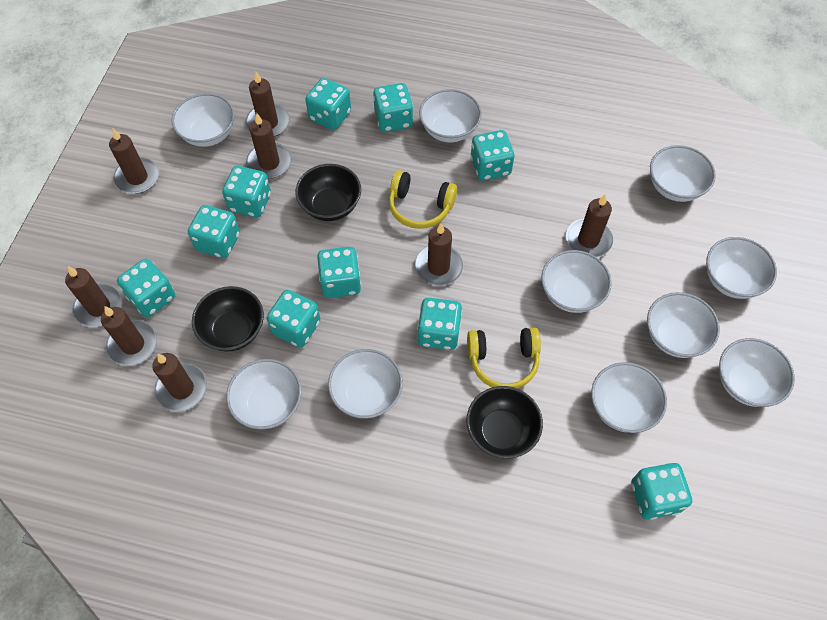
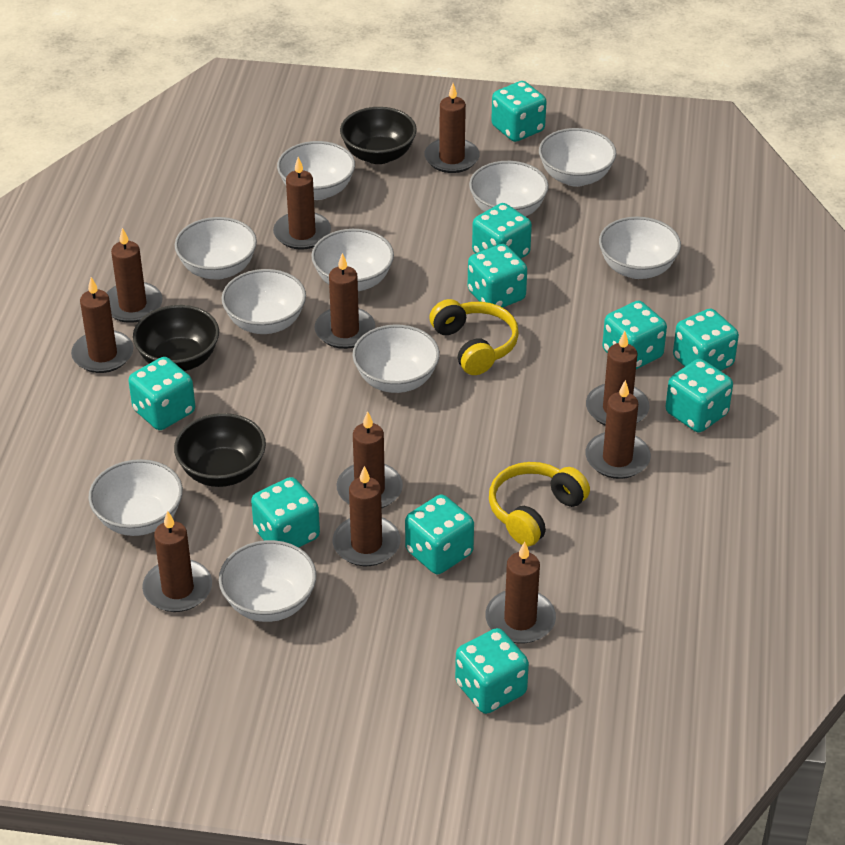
brown candle: 8 -> 11

